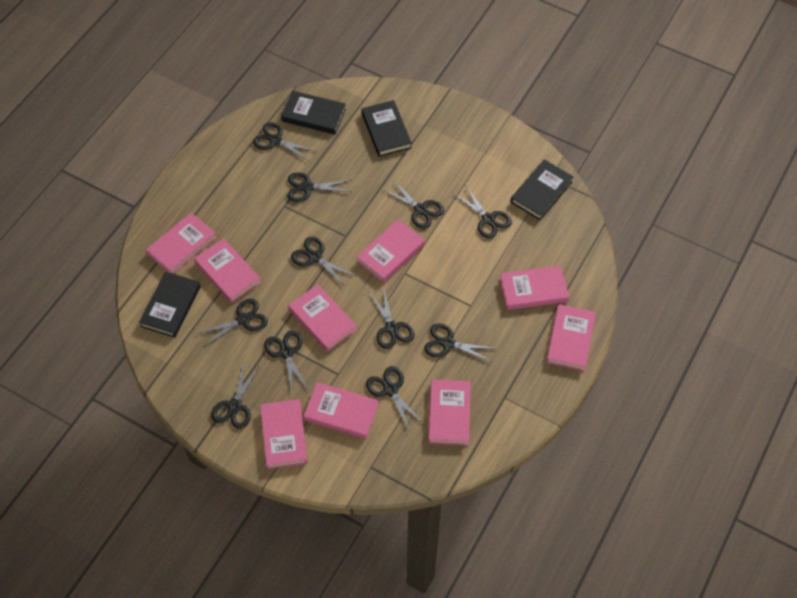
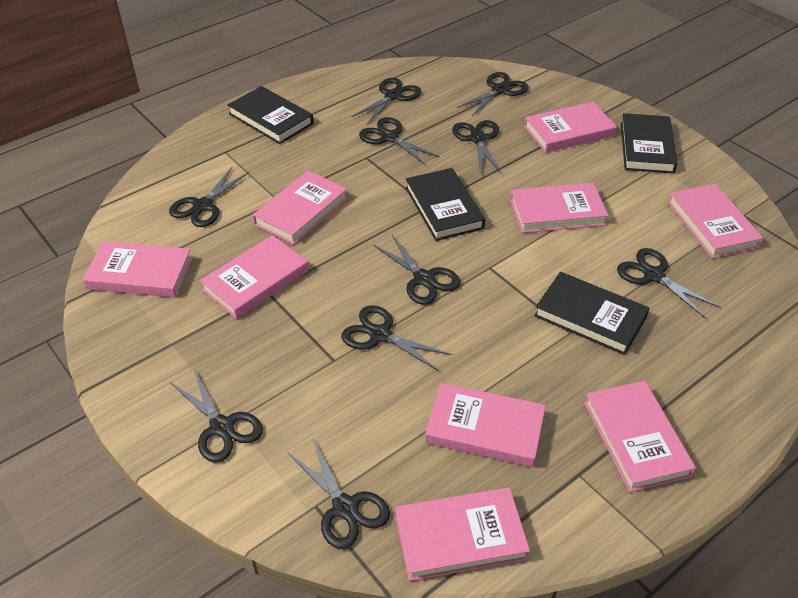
black scissors: 11 -> 10

